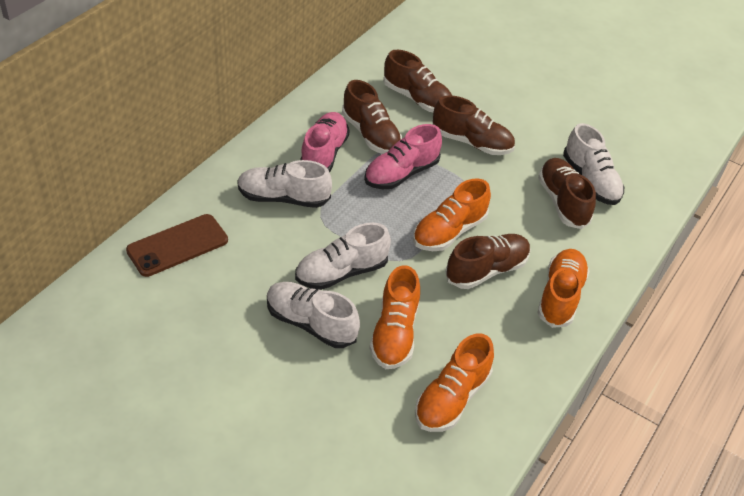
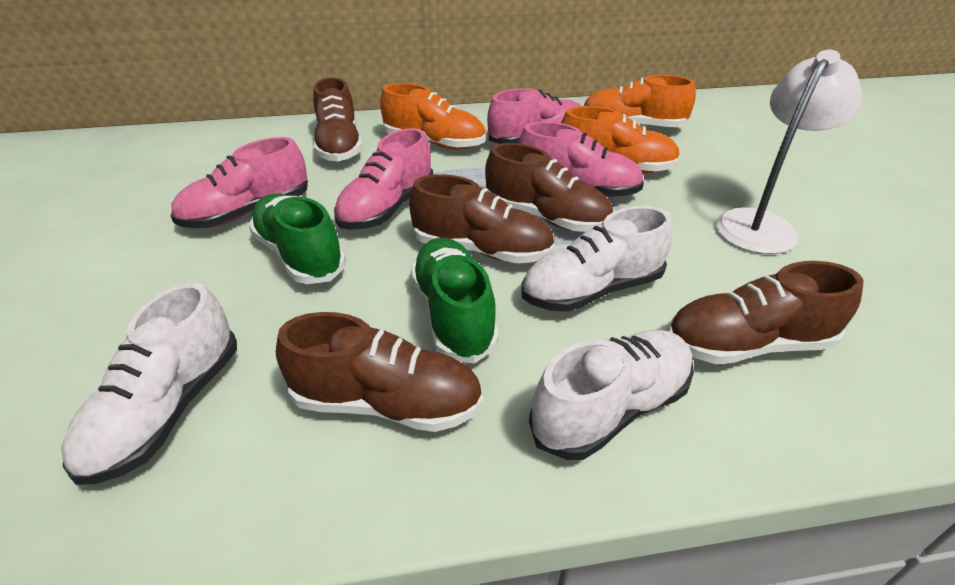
brown phone: 1 -> 0
green shoe: 0 -> 2
orange shoe: 4 -> 3
pink shoe: 2 -> 4
white lamp: 0 -> 1
white shoe: 4 -> 3

